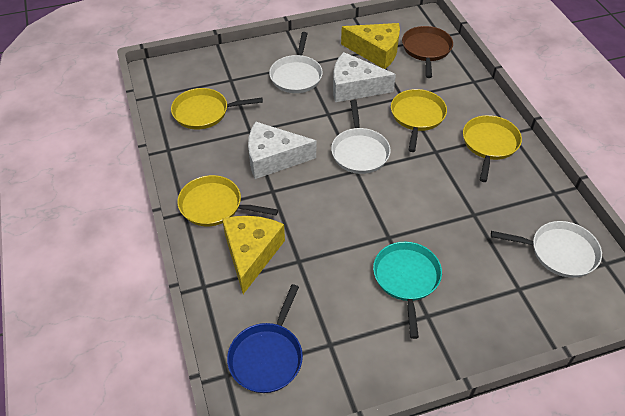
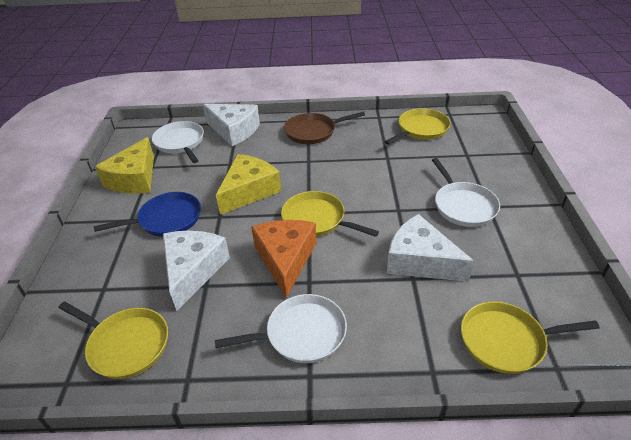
orange cheese: 0 -> 1
turquoise pan: 1 -> 0
white cheese: 2 -> 3

